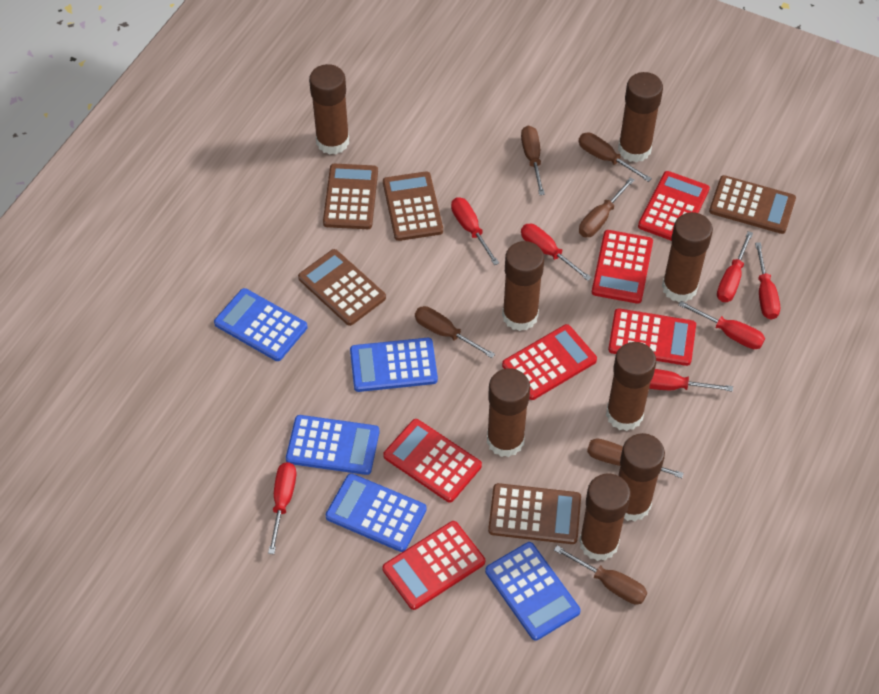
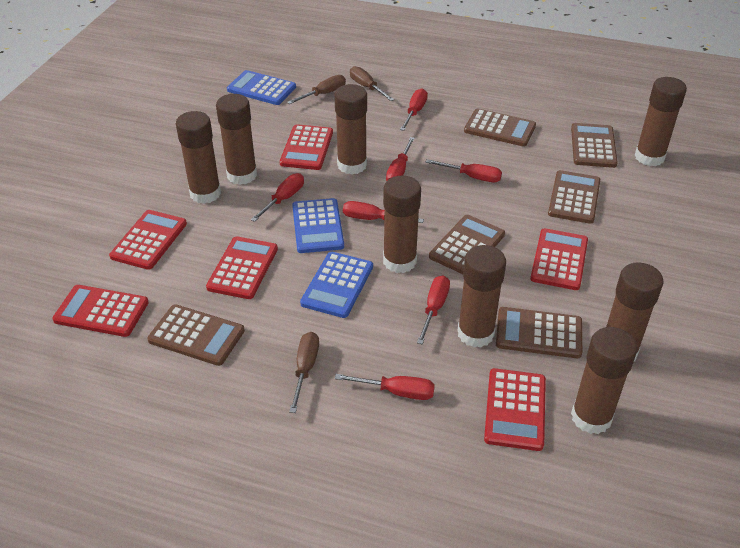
blue calculator: 5 -> 3
brown calculator: 5 -> 6
brown screwdriver: 6 -> 3

